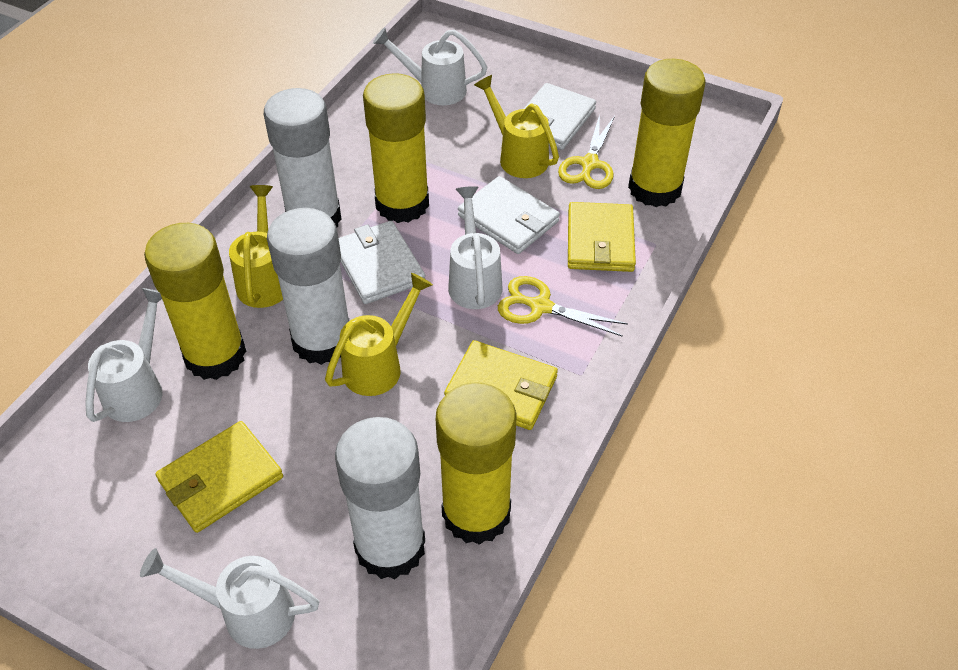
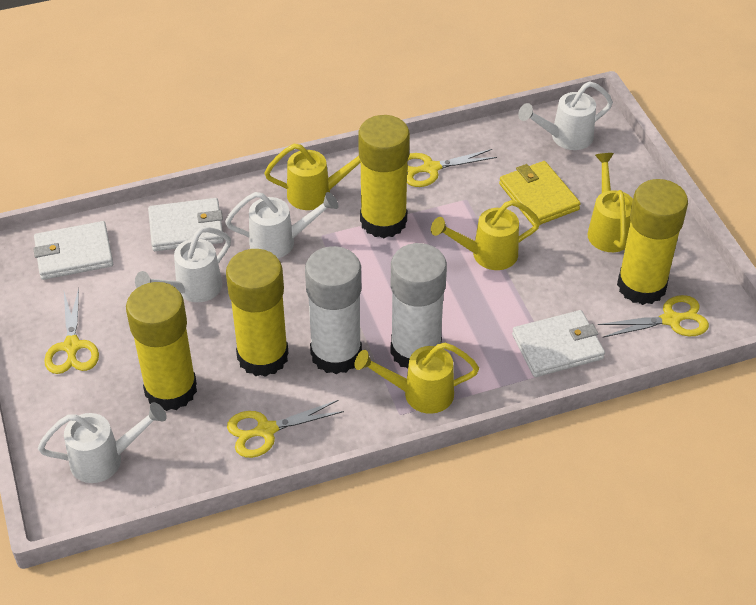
white glue stick: 3 -> 2
yellow scissors: 2 -> 4
yellow wallet: 3 -> 1
yellow watering can: 3 -> 4

